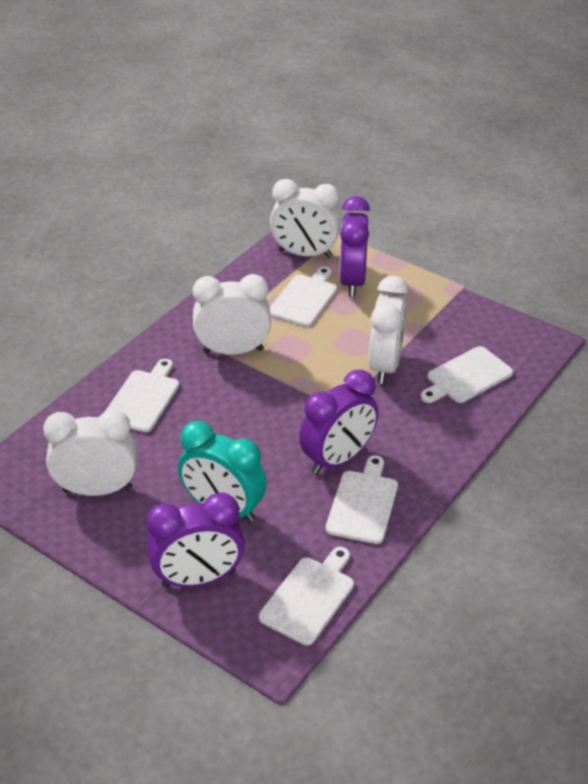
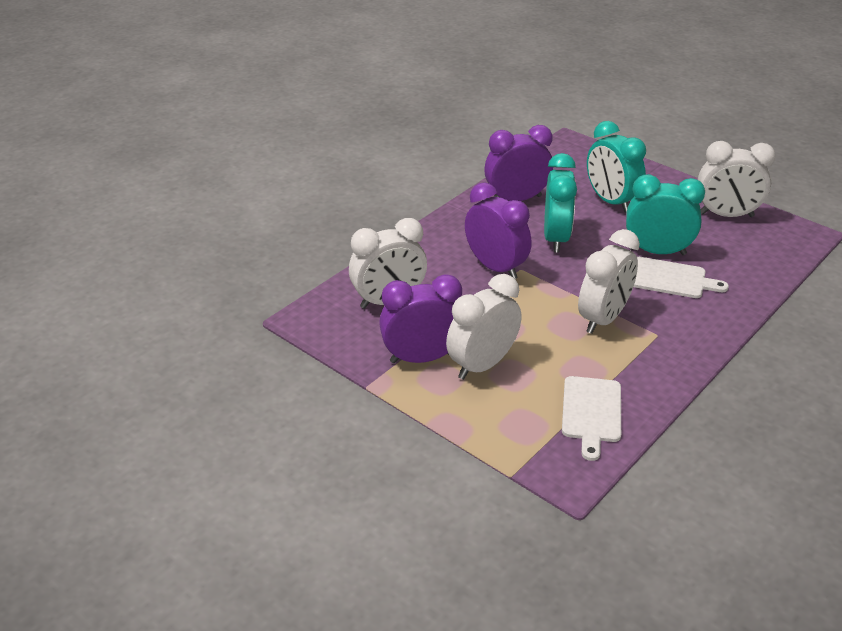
turquoise clock: 1 -> 3
white cutting board: 5 -> 2

